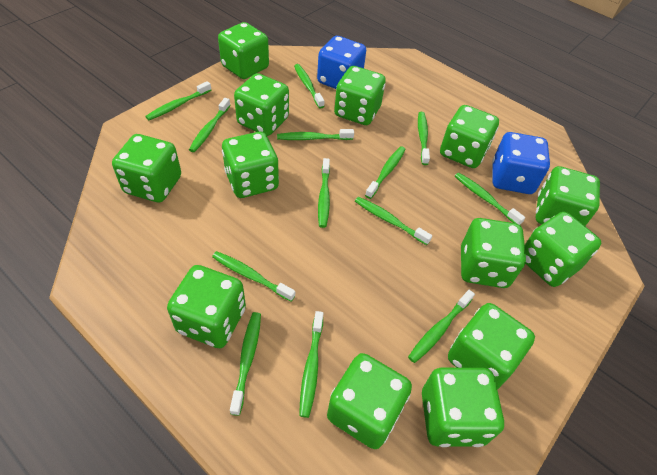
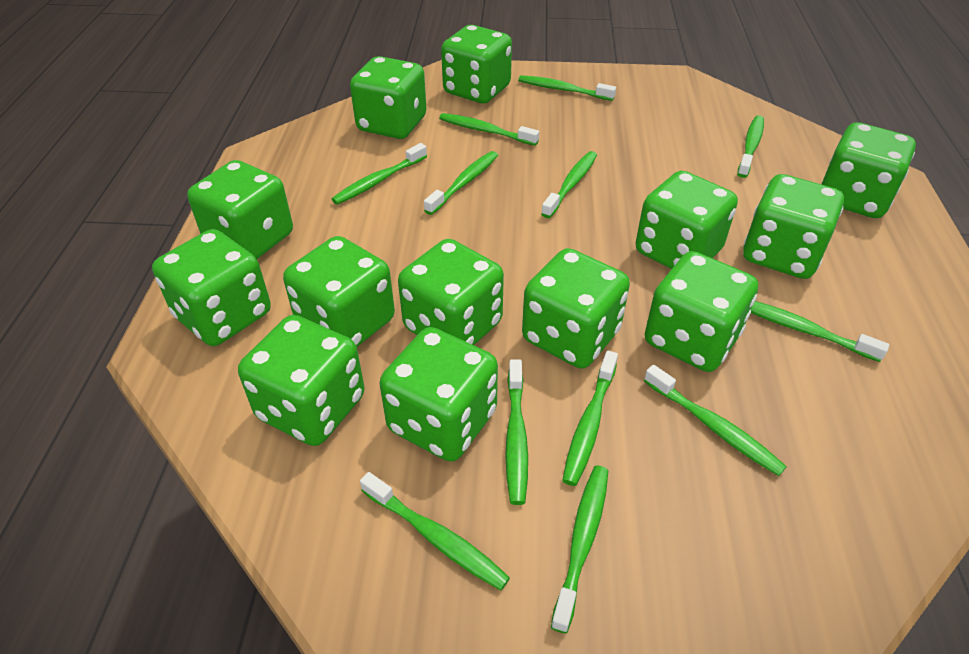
blue dice: 2 -> 0
green toothbrush: 13 -> 12

